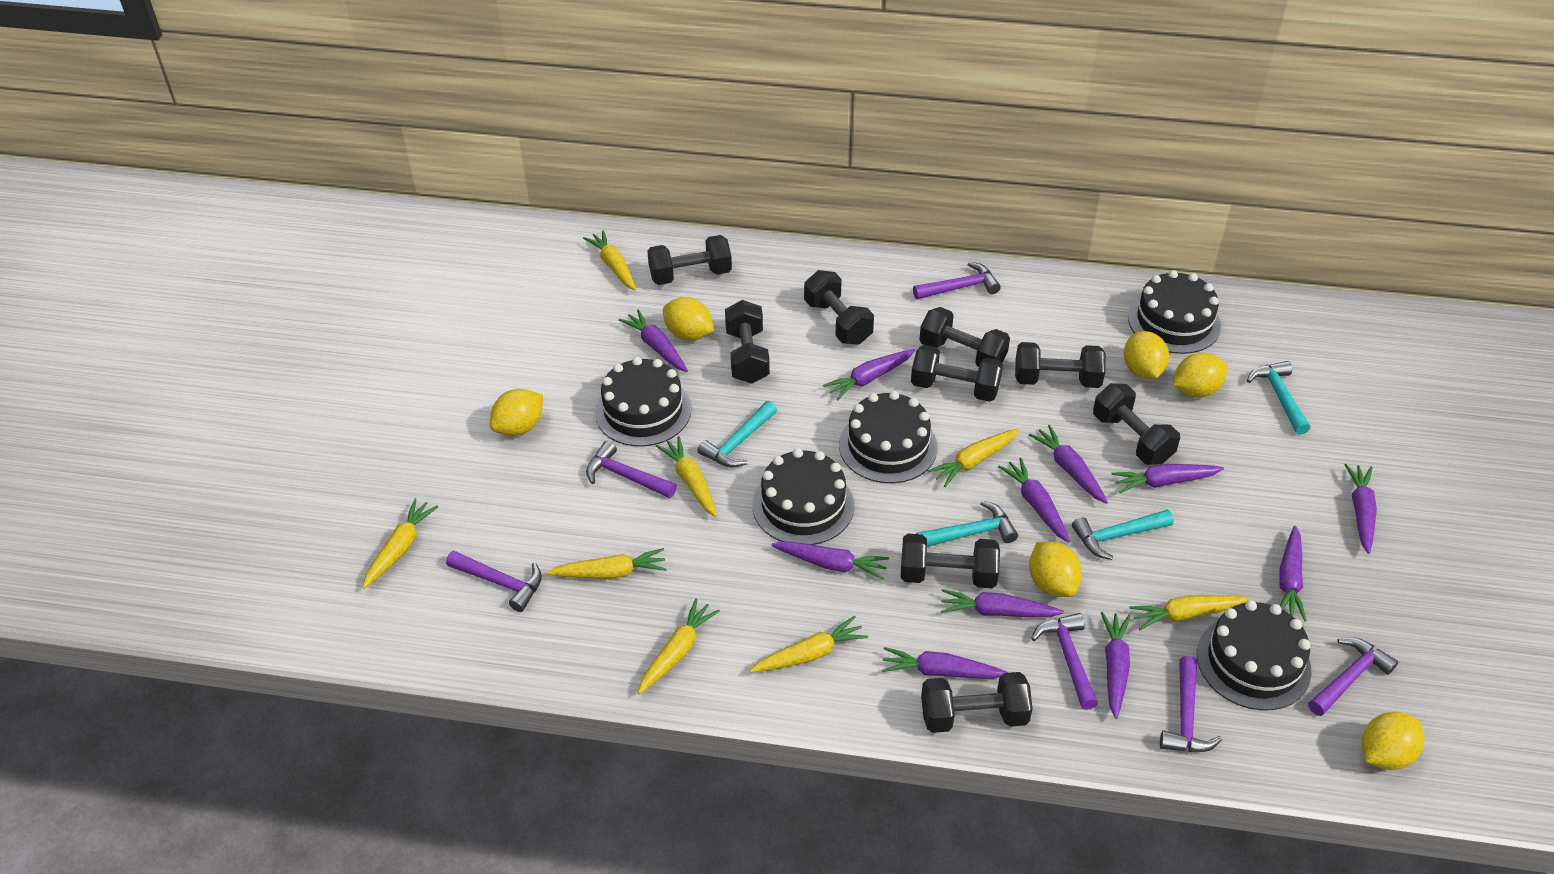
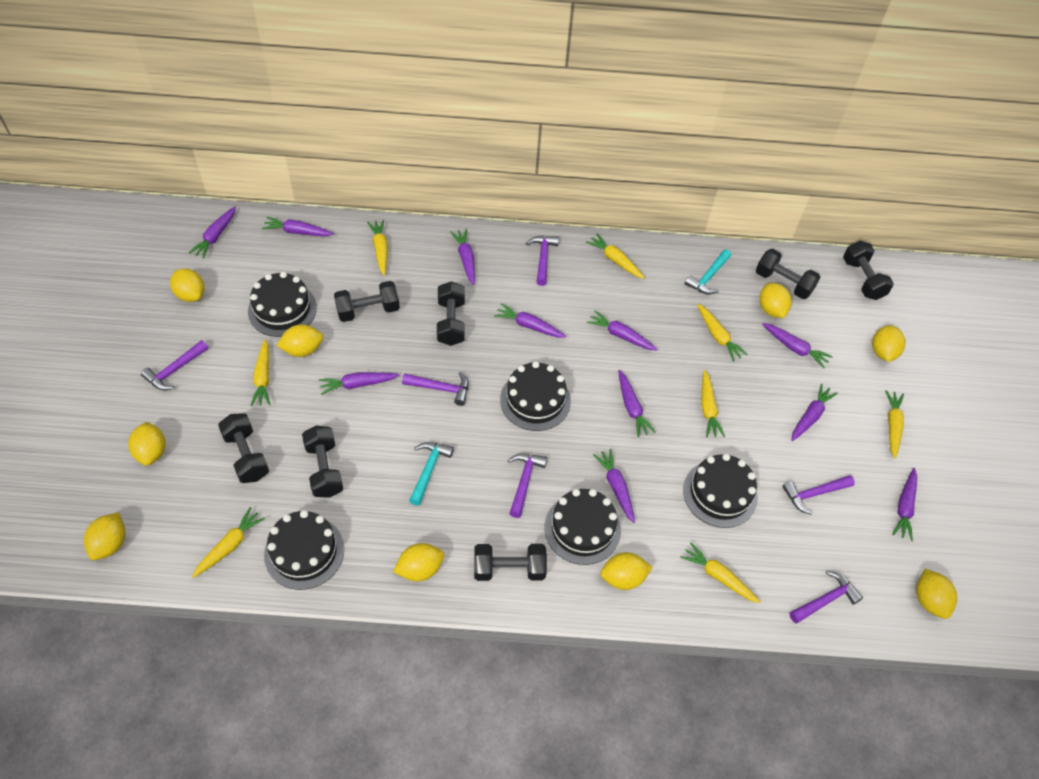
black dumbbell: 9 -> 7
turquoise hammer: 4 -> 2
yellow lemon: 6 -> 9

